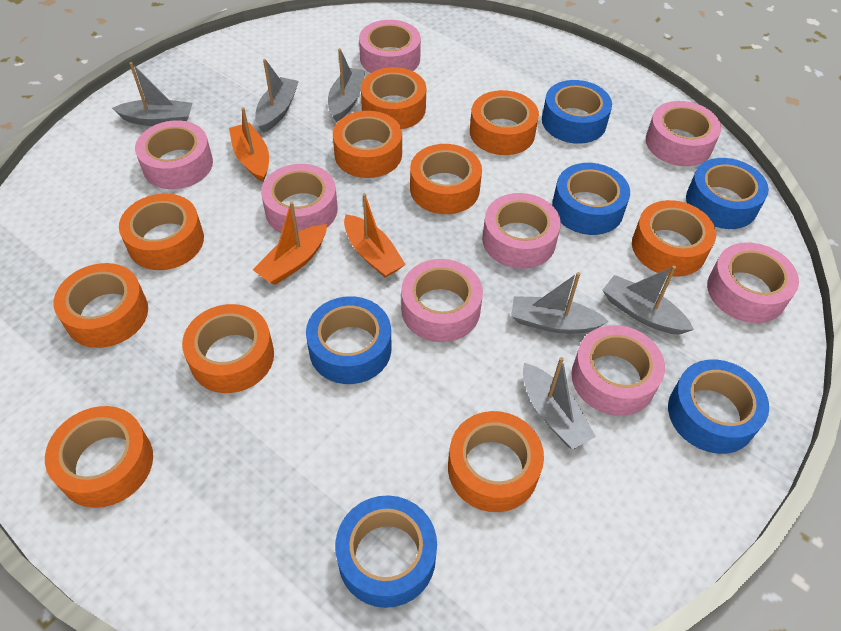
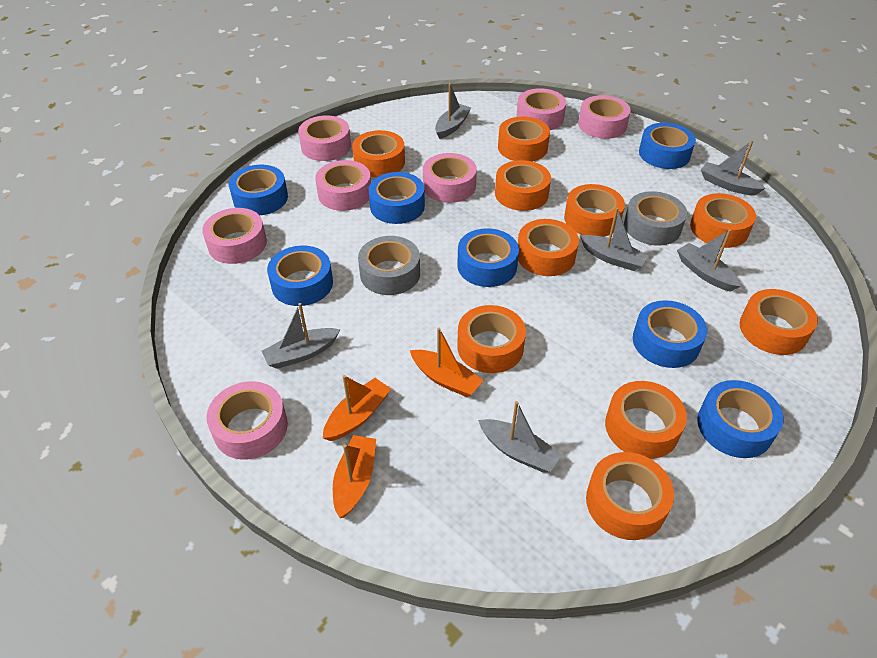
blue tape: 6 -> 7
grey tape: 0 -> 2
pink tape: 8 -> 7

